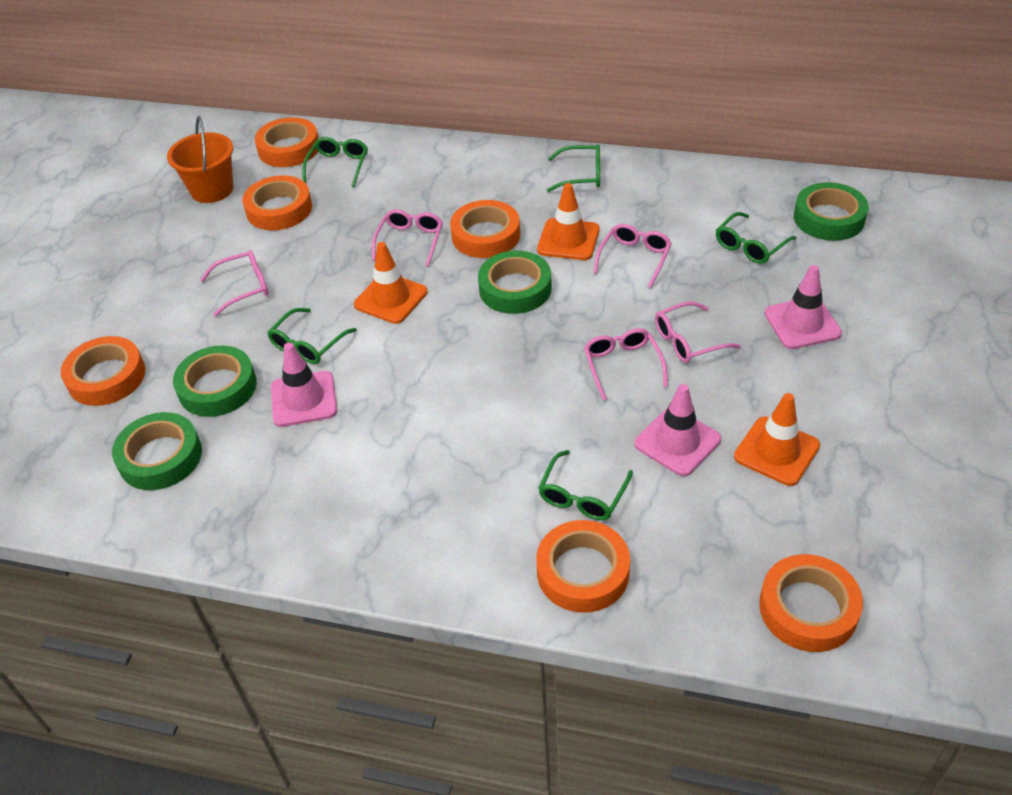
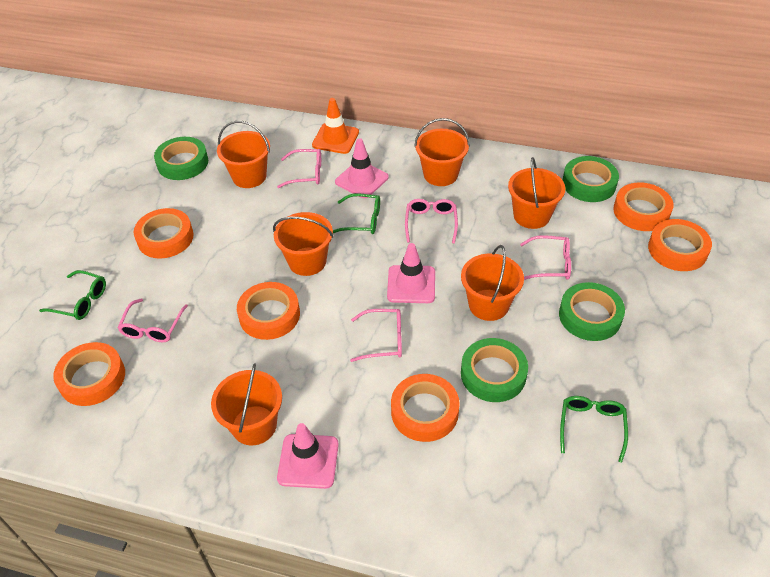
green glasses: 5 -> 3
orange bucket: 1 -> 6
orange traffic cone: 3 -> 1

